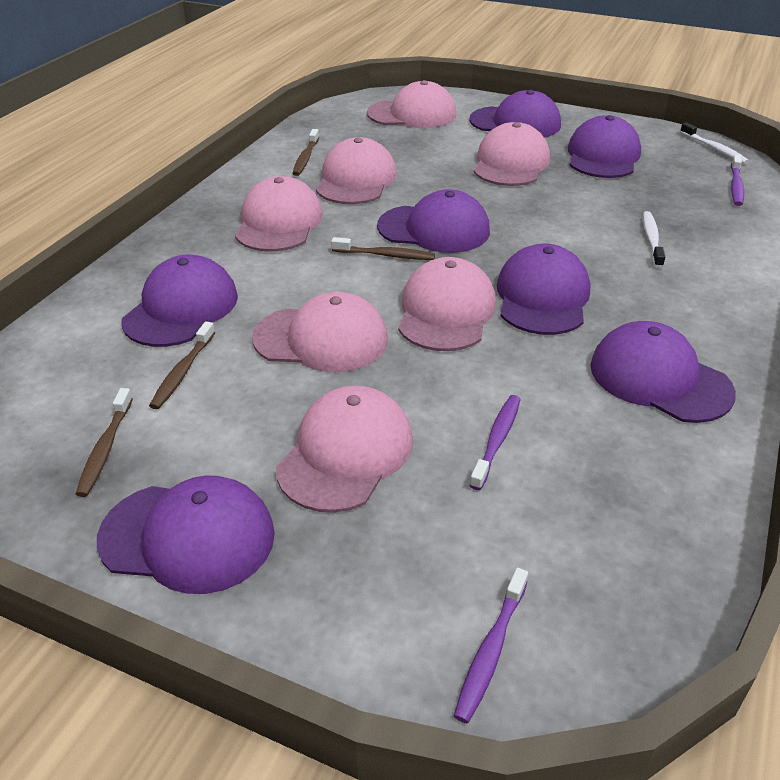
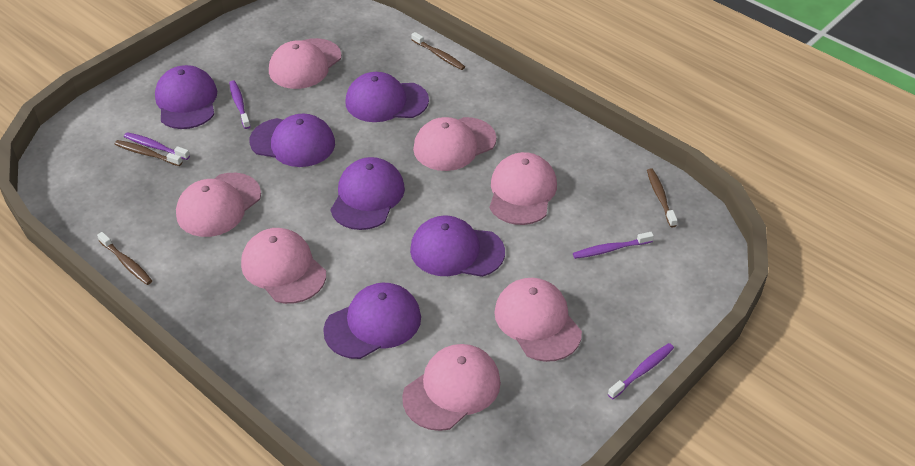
purple cap: 7 -> 6
purple toothbrush: 3 -> 4
white toothbrush: 2 -> 0

